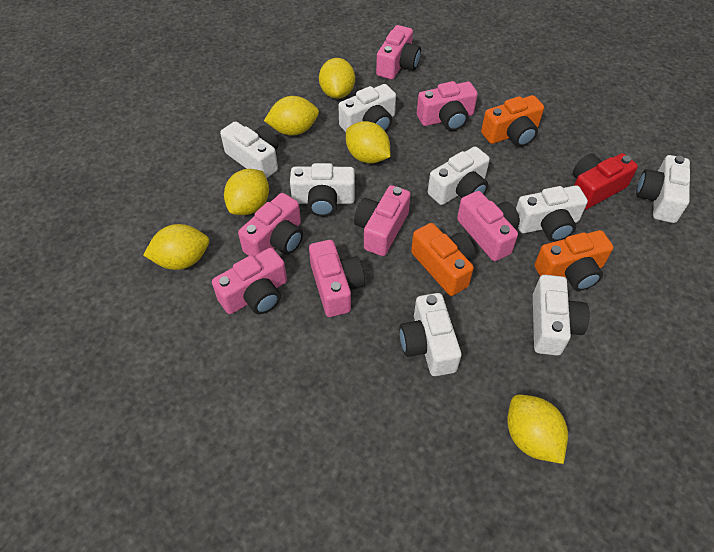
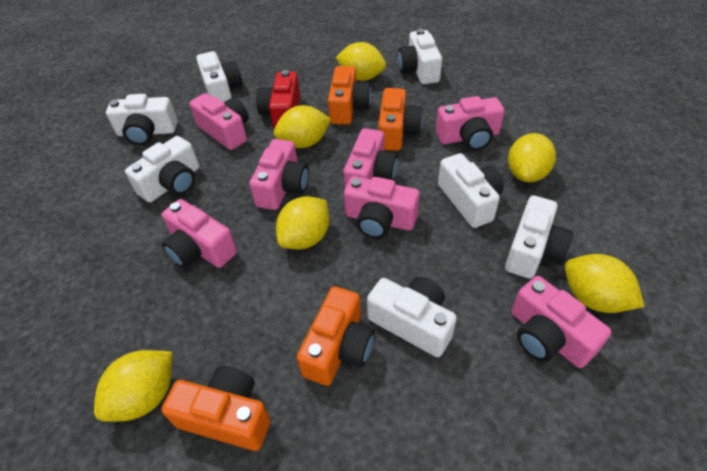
orange camera: 3 -> 4
white camera: 8 -> 7

